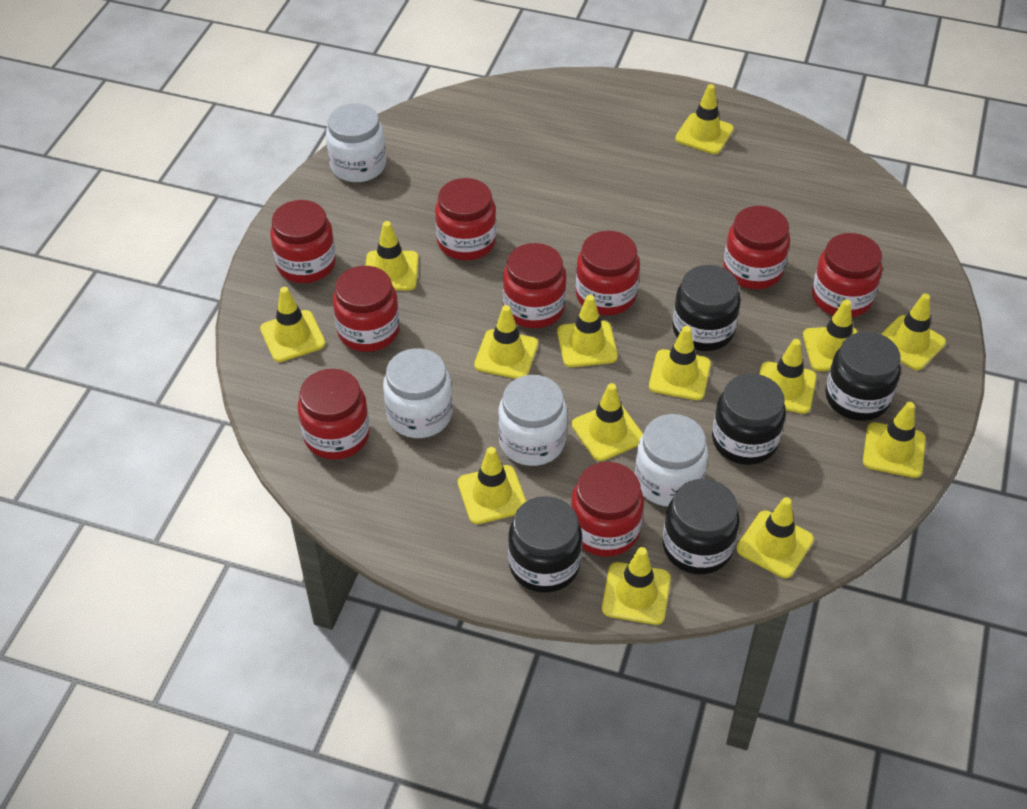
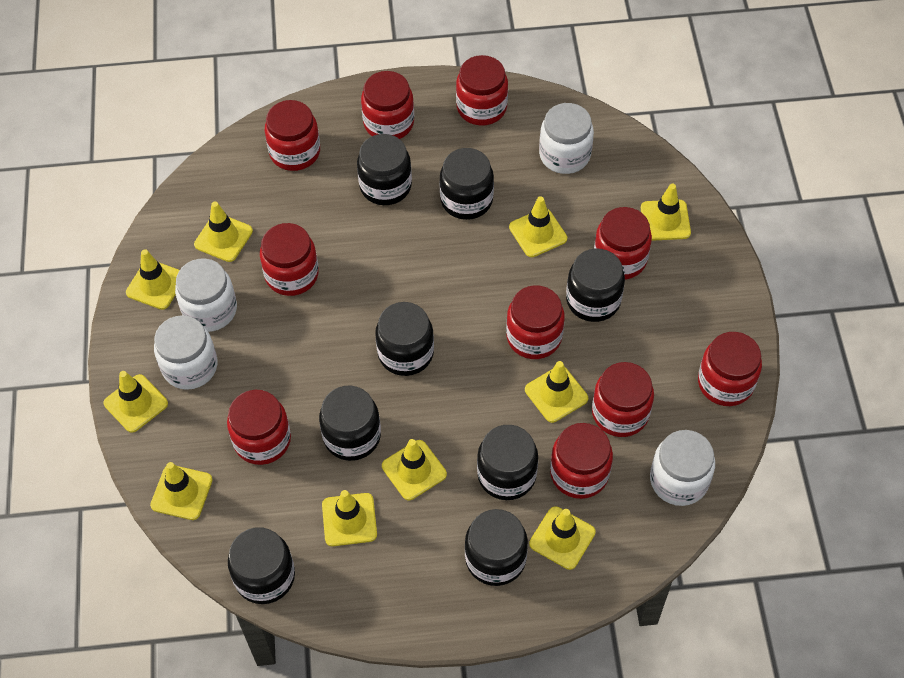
black jar: 5 -> 8
red jar: 9 -> 10
yellow traffic cone: 14 -> 10

